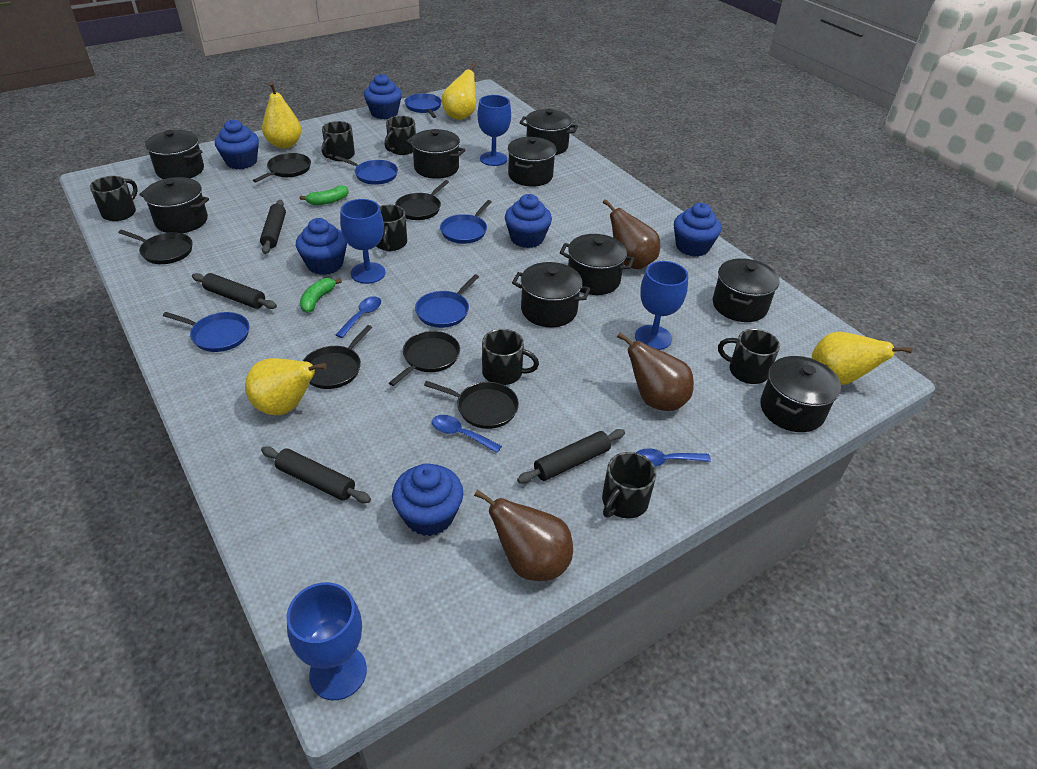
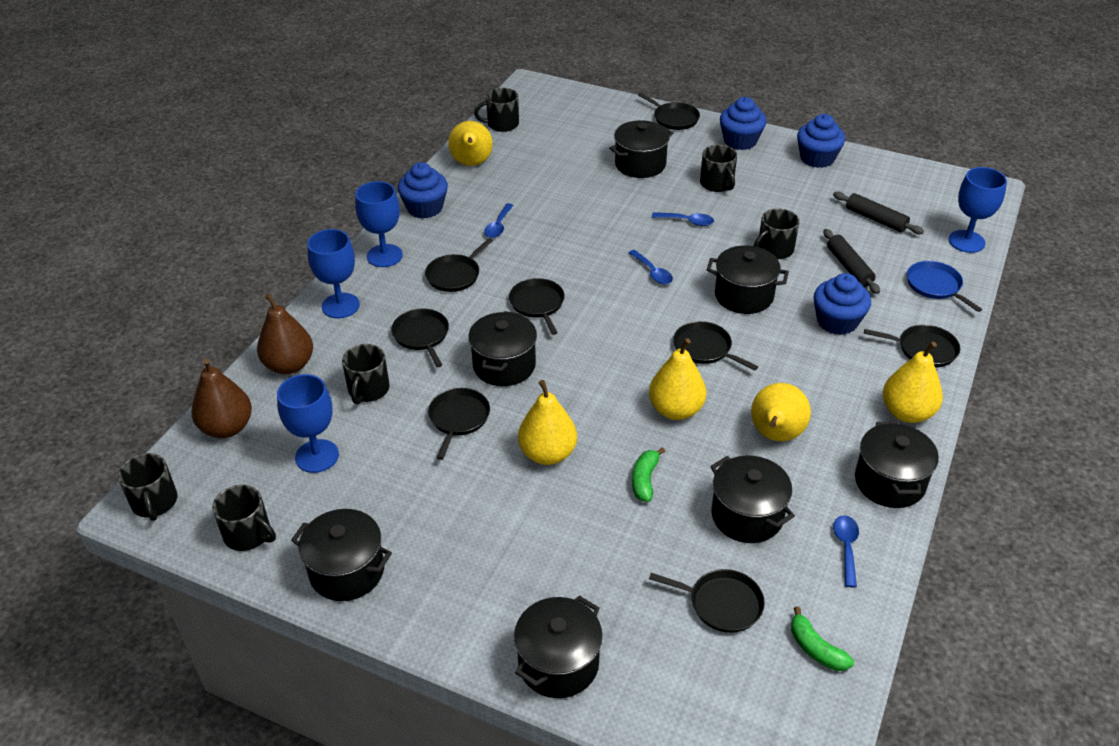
black mug: 7 -> 6
black pan: 6 -> 8
black pot: 9 -> 7
black rolling pin: 4 -> 2
blue cupcake: 6 -> 4
blue pan: 5 -> 1
blue spoon: 3 -> 4
brown pear: 3 -> 2
yellow pear: 4 -> 5

